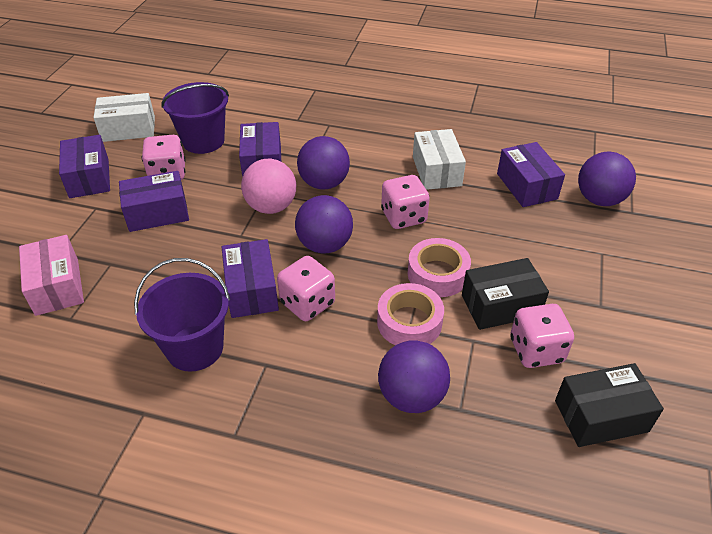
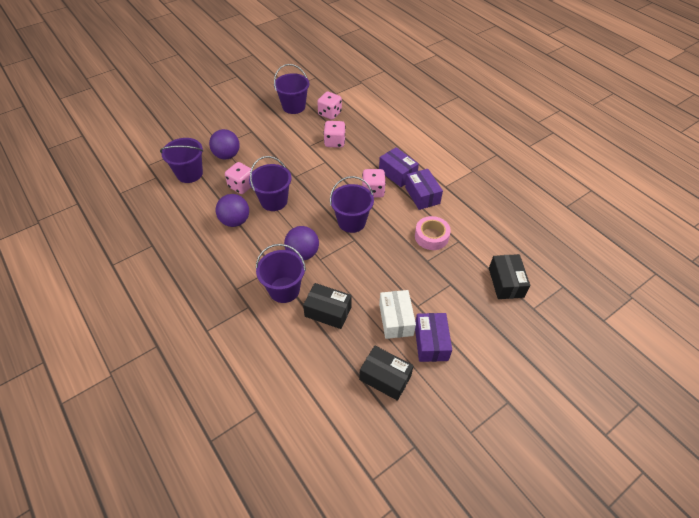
black box: 2 -> 3
pink ball: 1 -> 0
pink box: 1 -> 0
pink tape: 2 -> 1
purple ball: 4 -> 3
purple box: 5 -> 3
purple bucket: 2 -> 5
white box: 2 -> 1

